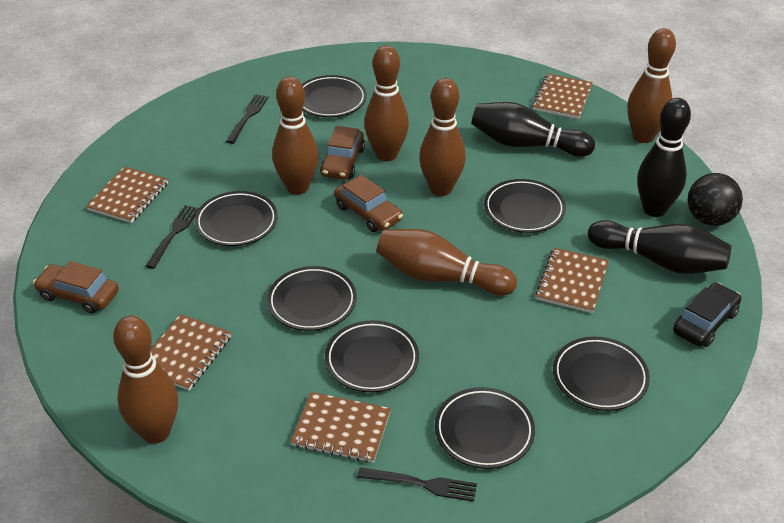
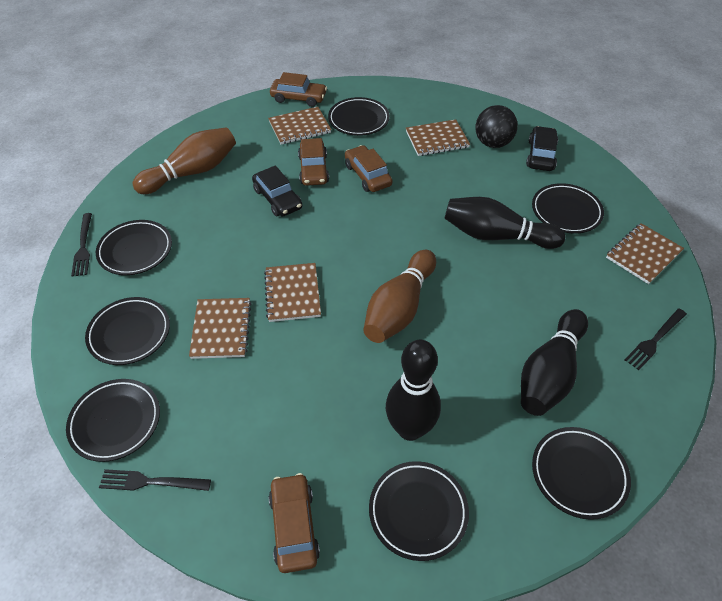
black car: 1 -> 2
brown bowling pin: 6 -> 2
brown car: 3 -> 4

